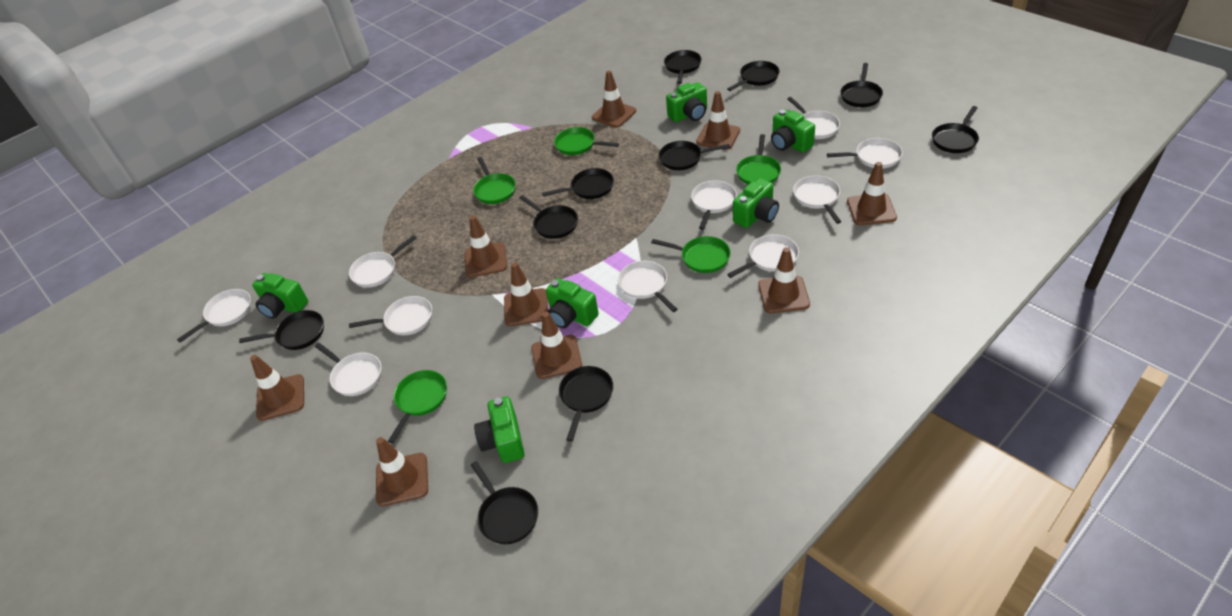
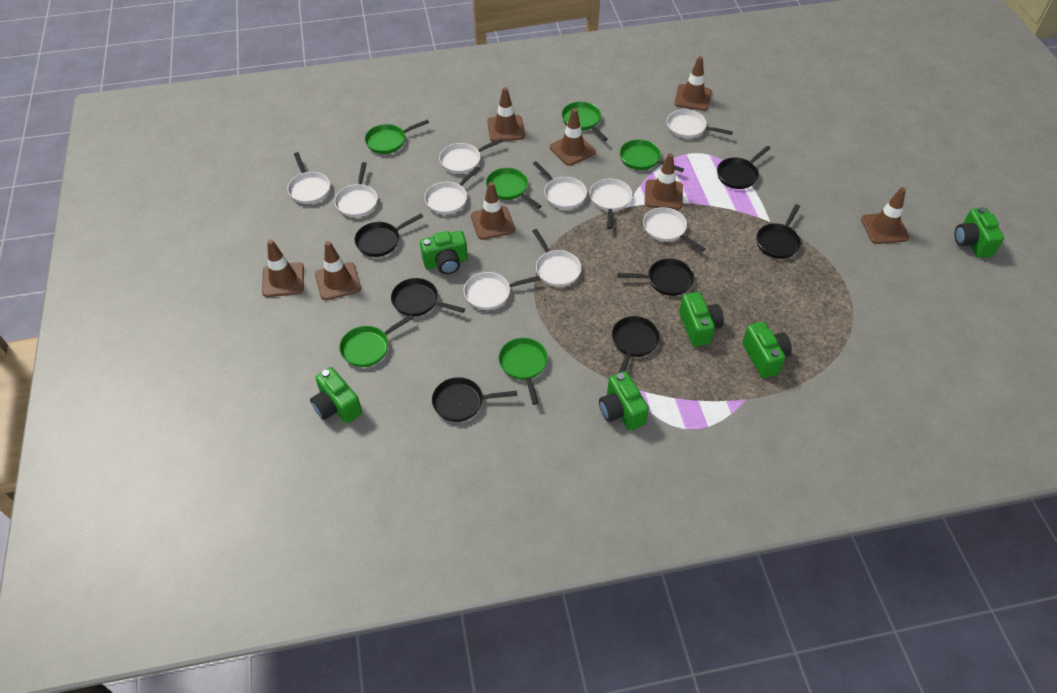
black pan: 10 -> 7
brown traffic cone: 9 -> 8
green pan: 5 -> 6

